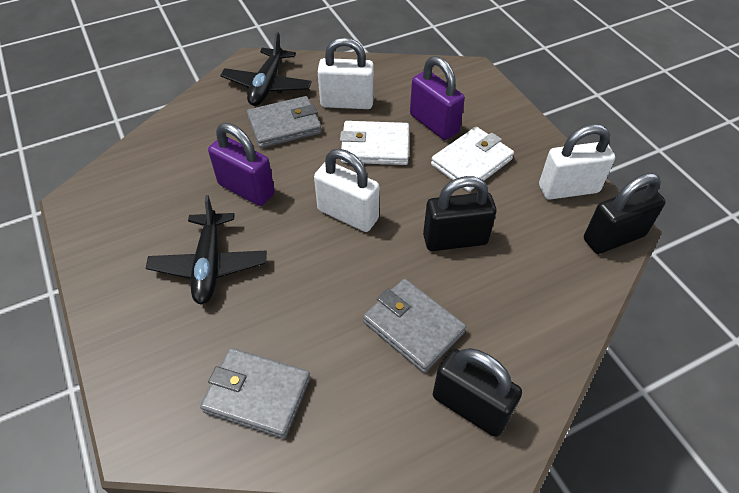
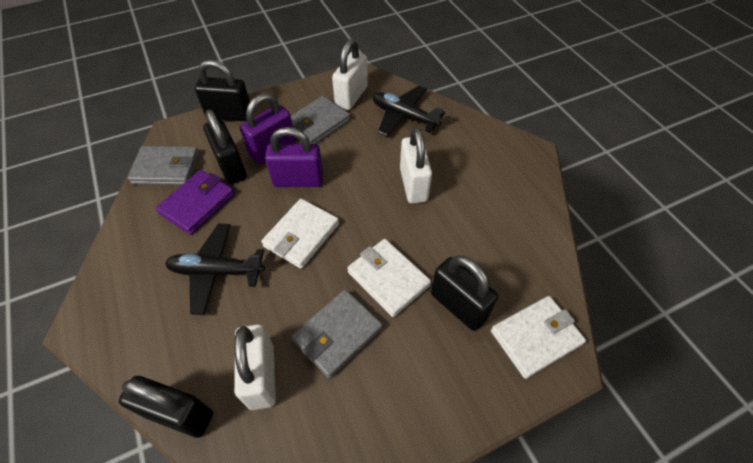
black padlock: 3 -> 4
purple wallet: 0 -> 1
white wallet: 2 -> 3

